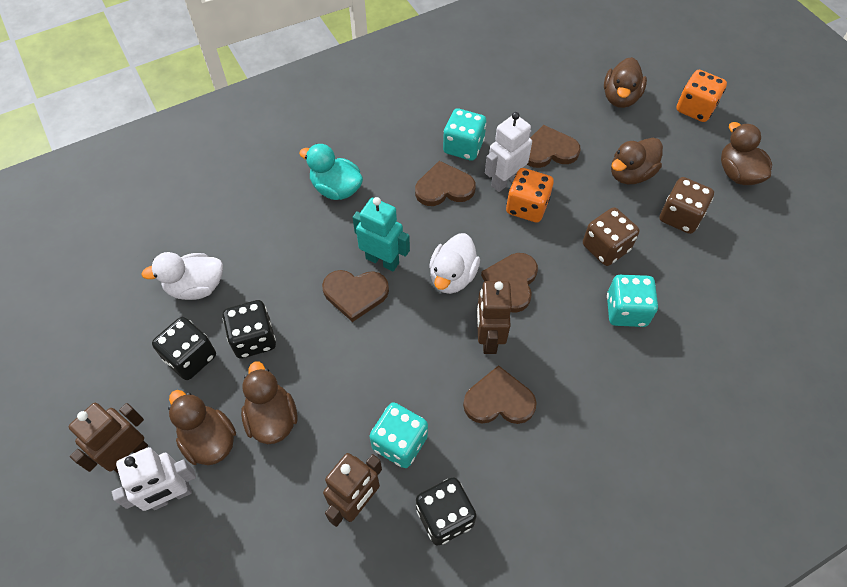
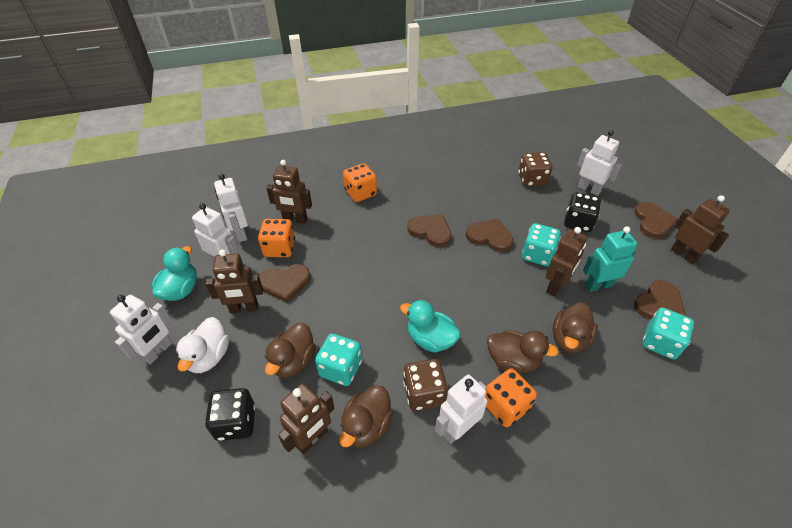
black dice: 3 -> 2
brown duck: 5 -> 4
brown robot: 3 -> 5
orange dice: 2 -> 3
turquoise duck: 1 -> 2
white duck: 2 -> 1
white robot: 2 -> 5

